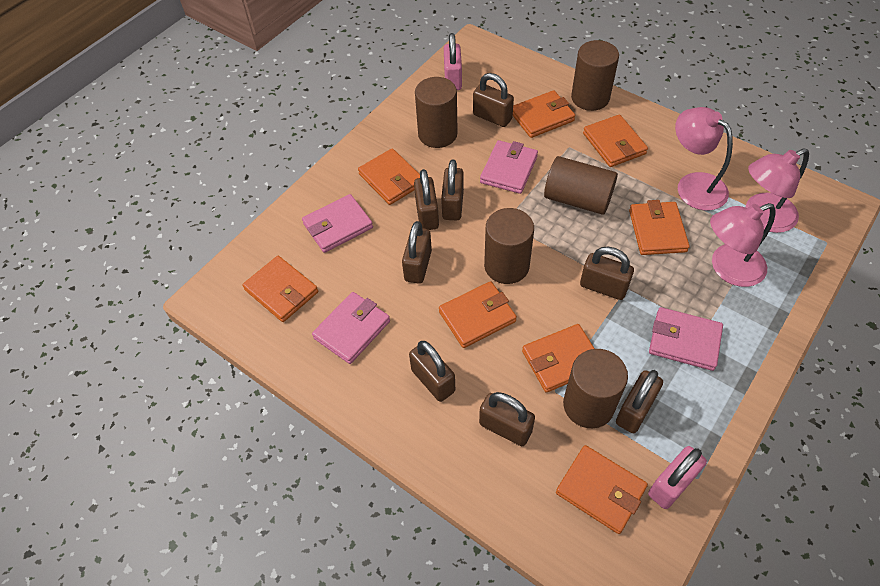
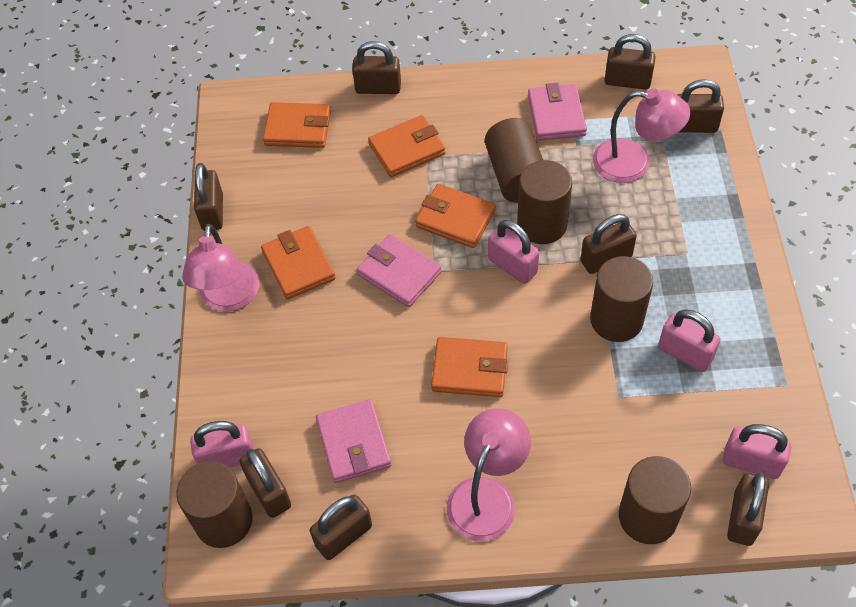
orange wallet: 8 -> 5
pink padlock: 2 -> 4
pink wallet: 4 -> 3

